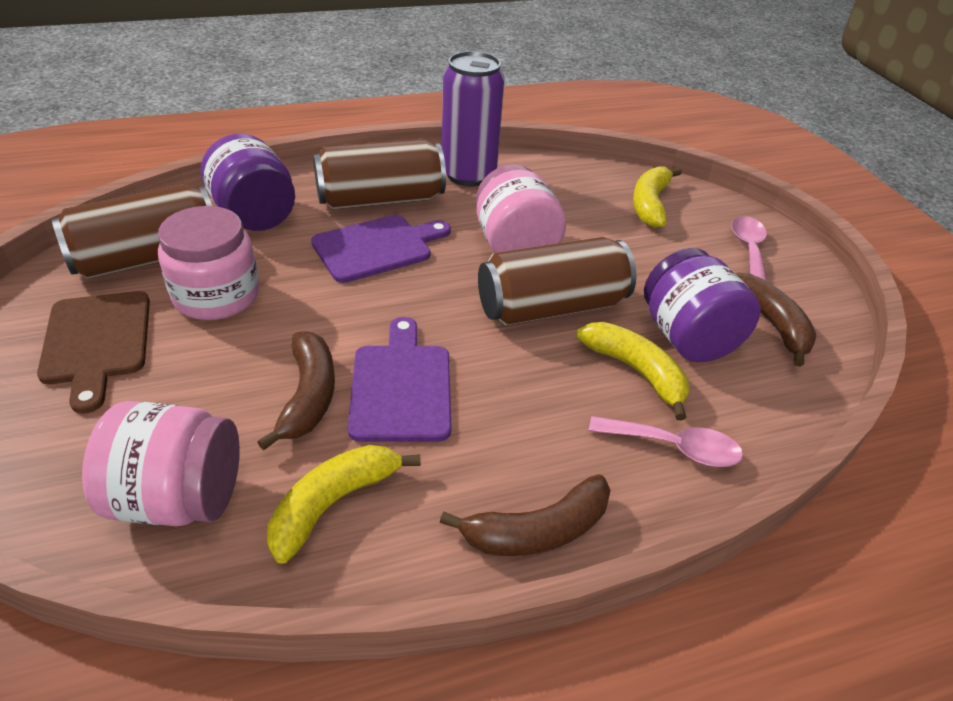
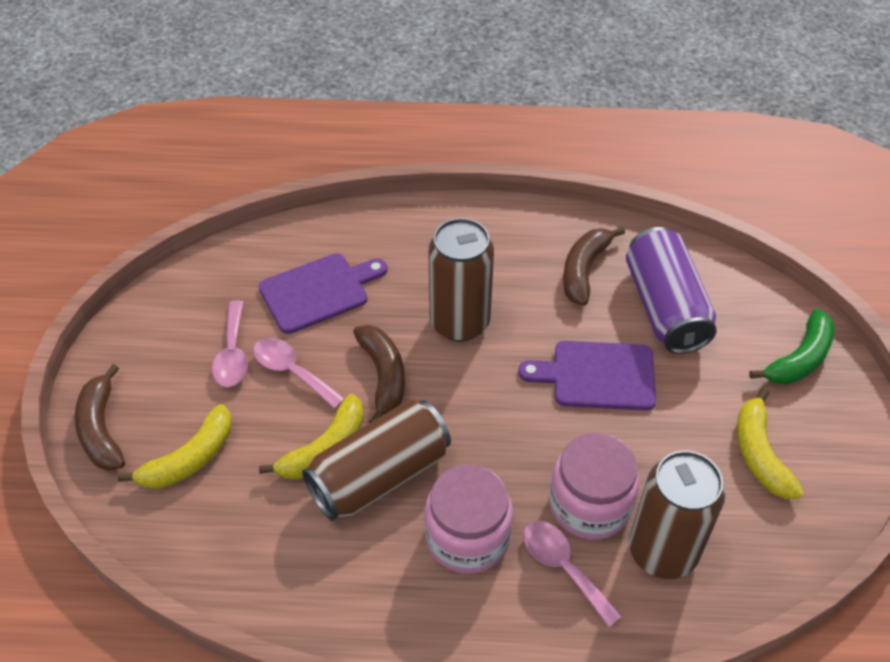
brown cutting board: 1 -> 0
green banana: 0 -> 1
pink jar: 3 -> 2
pink spoon: 2 -> 3
purple jar: 2 -> 0

